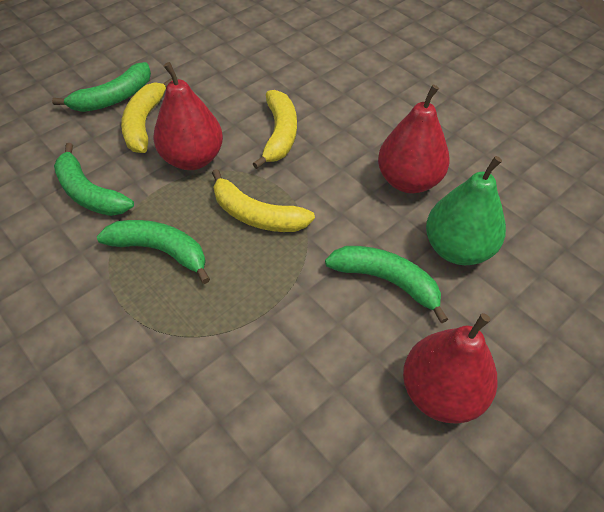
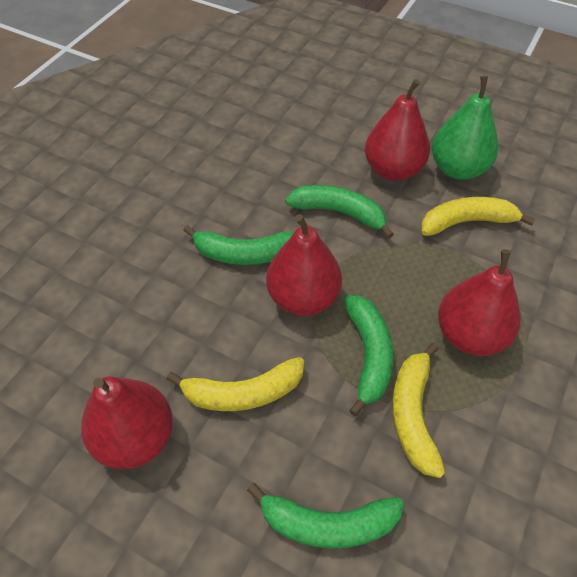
red pear: 3 -> 4

